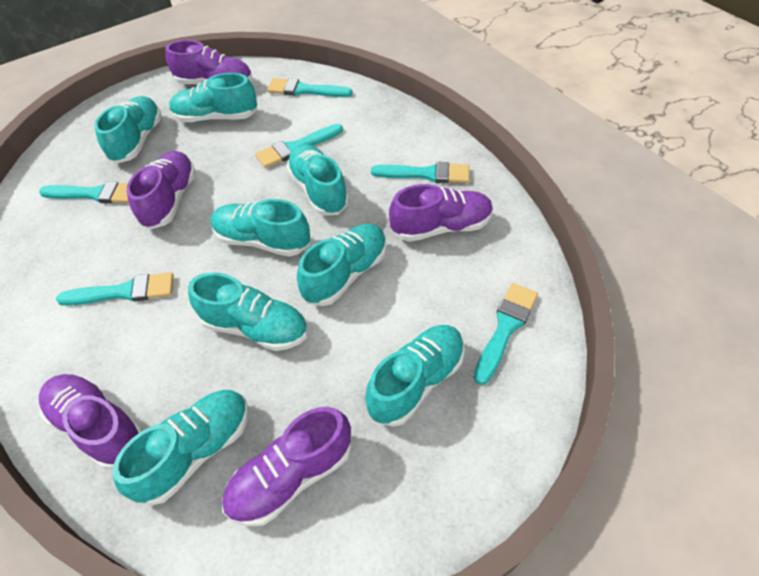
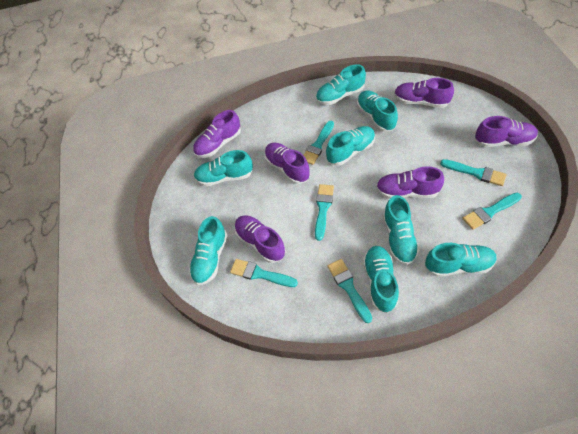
purple shoe: 5 -> 6

